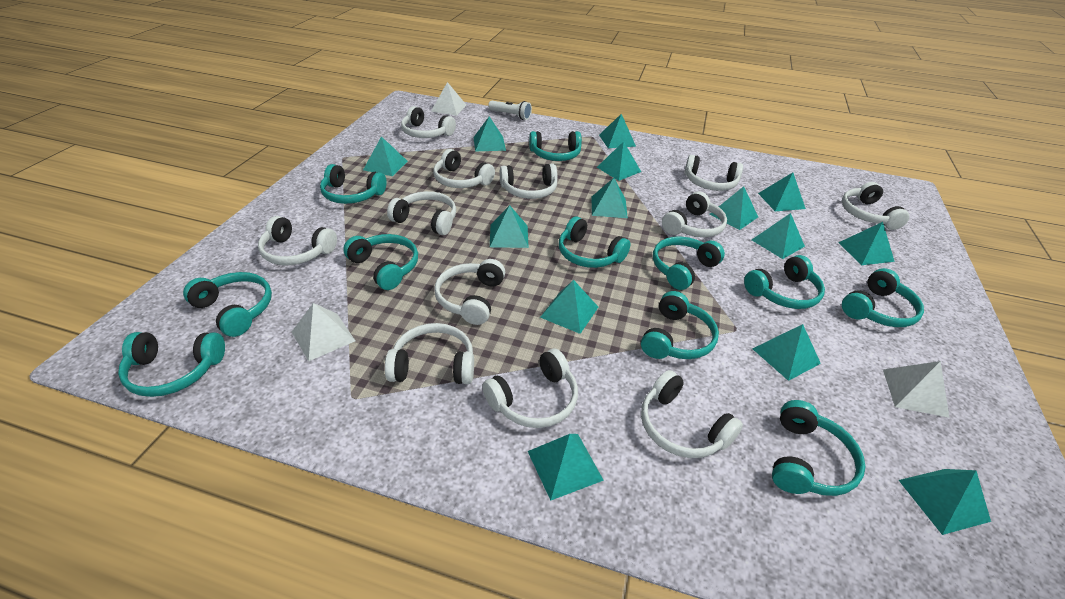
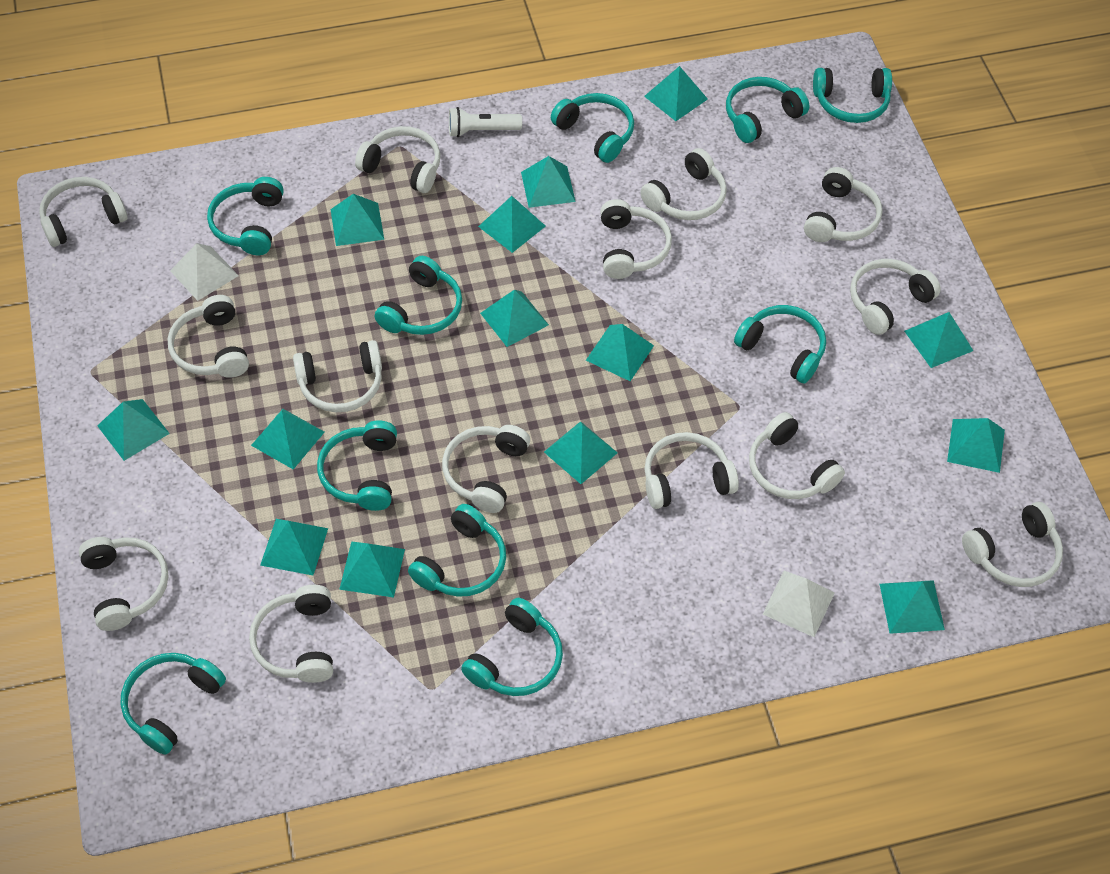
turquoise headphones: 11 -> 10
white headphones: 12 -> 14
white pyramid: 3 -> 2

